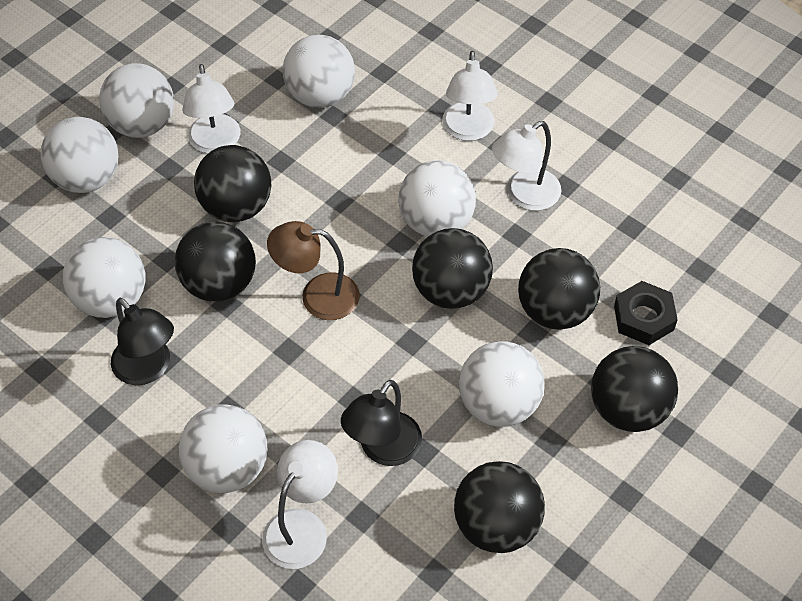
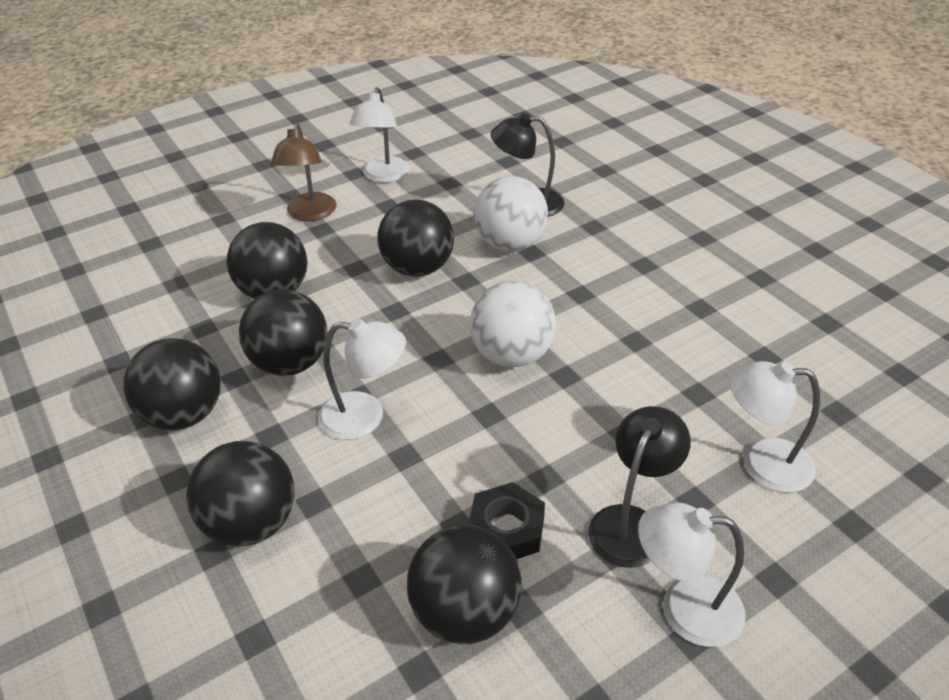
white ball: 7 -> 2

